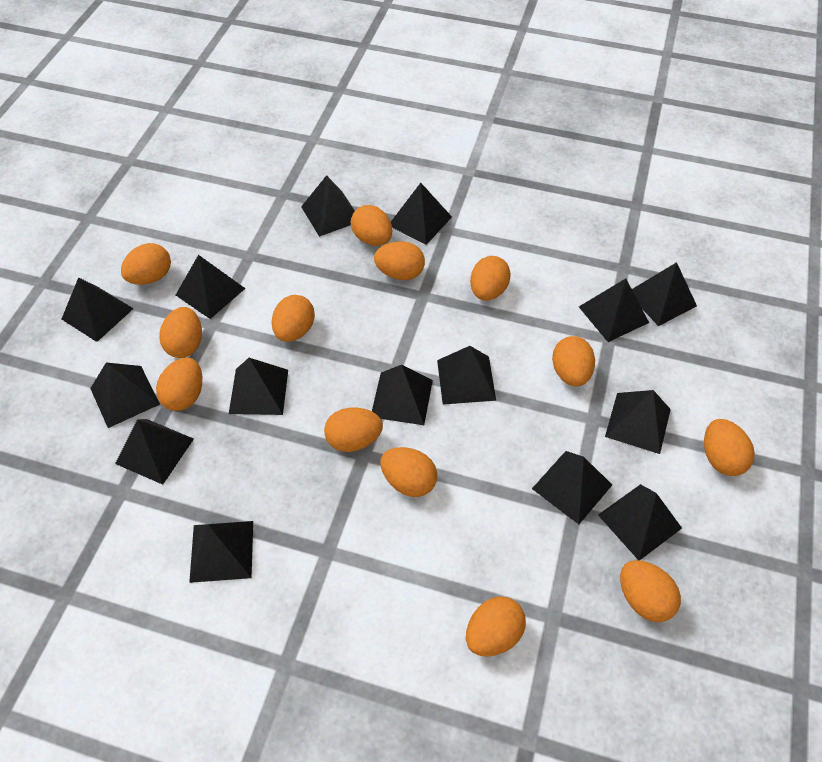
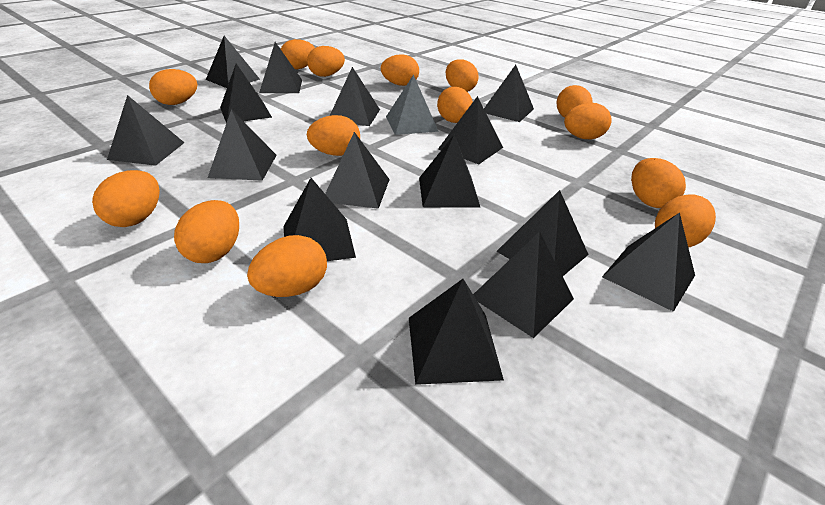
grey pyramid: 0 -> 1
orange egg: 13 -> 14

